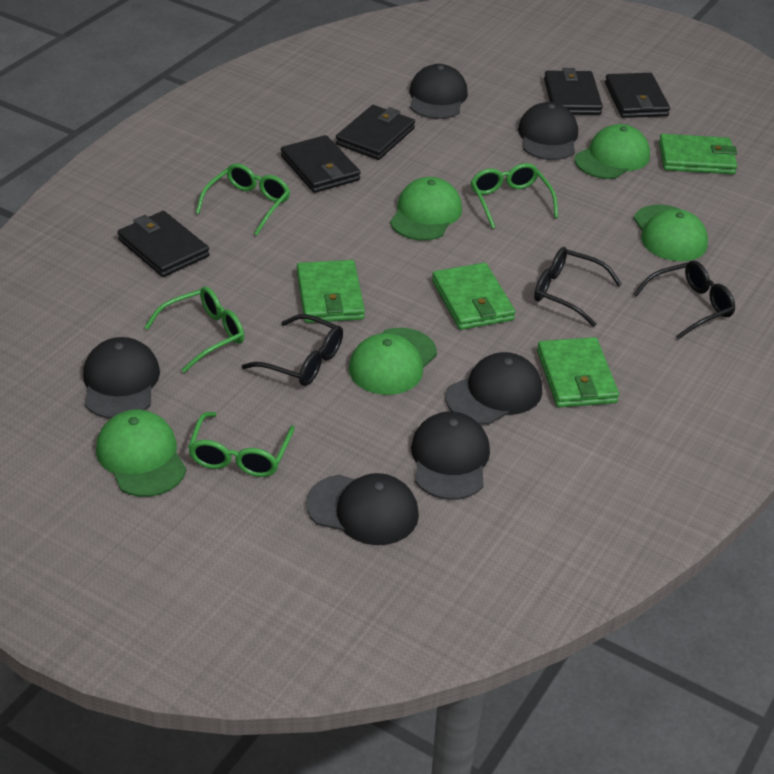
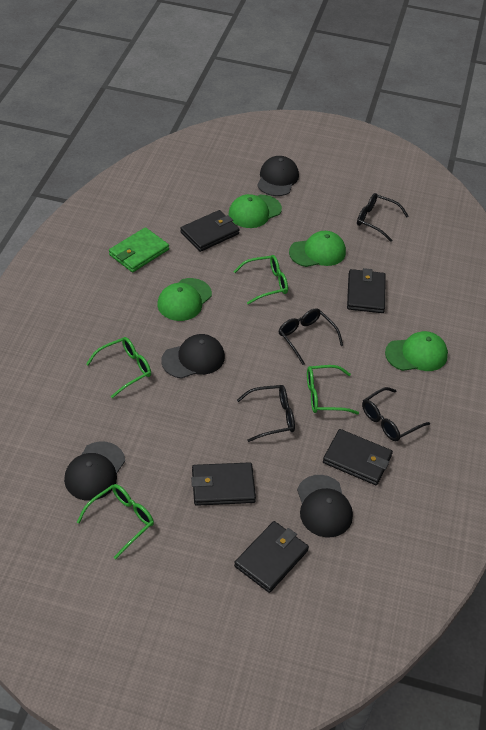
black cap: 6 -> 4
black glasses: 3 -> 4
green cap: 5 -> 4
green wallet: 4 -> 1

